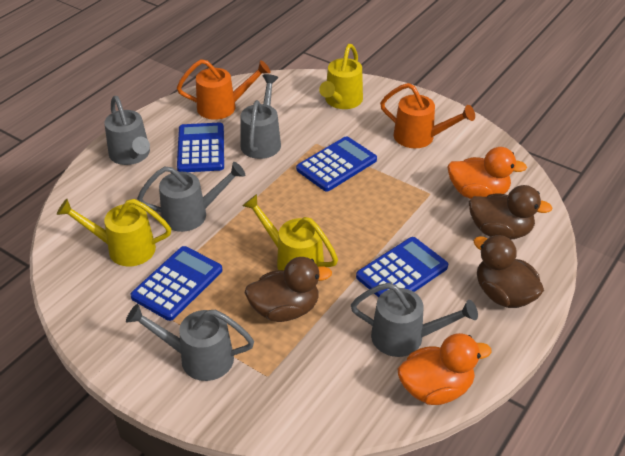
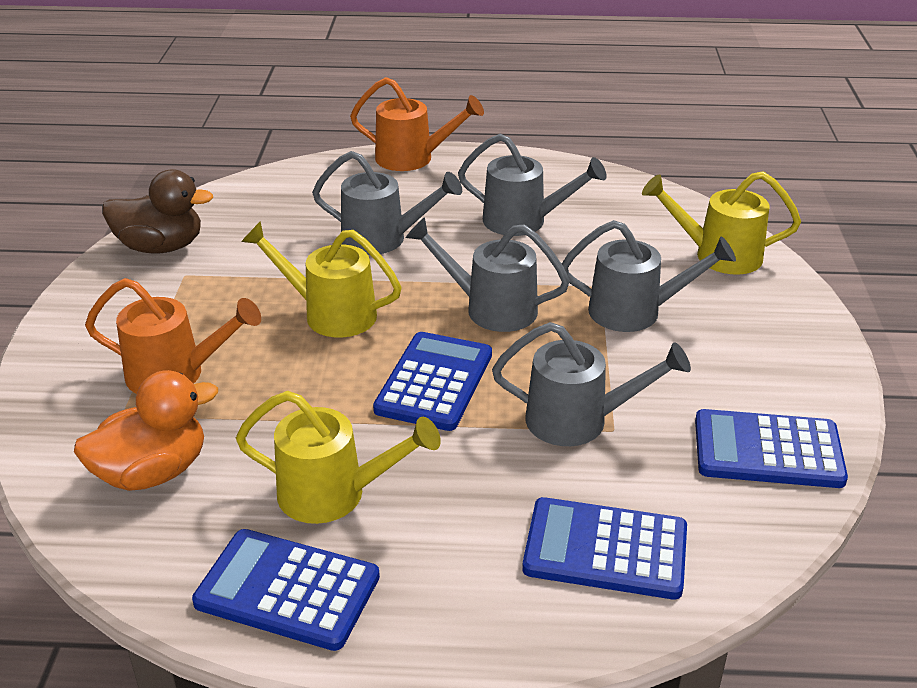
brown duck: 3 -> 1
orange duck: 2 -> 1

